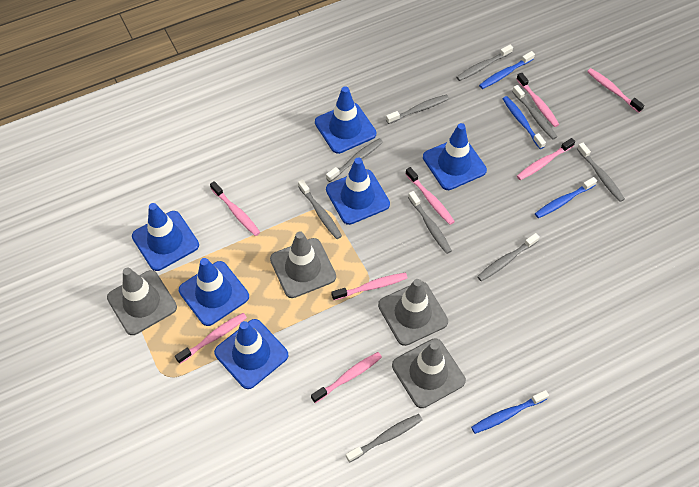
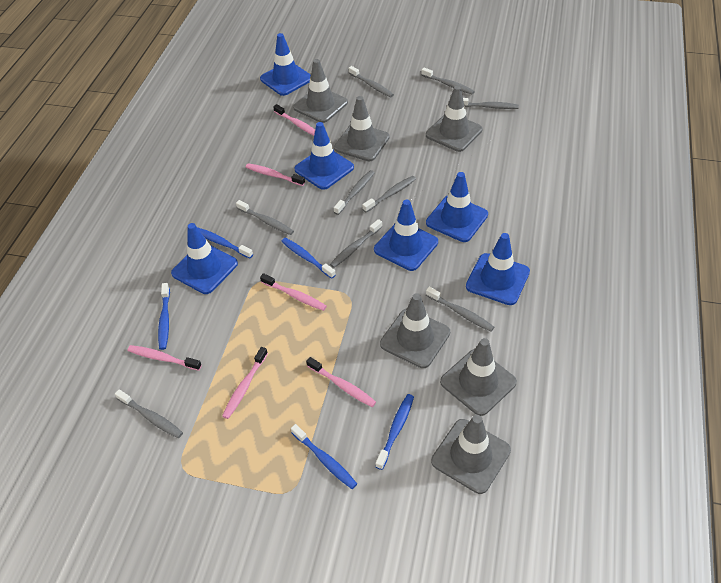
blue toothbrush: 4 -> 5
grey traffic cone: 4 -> 6
pink toothbrush: 8 -> 6

